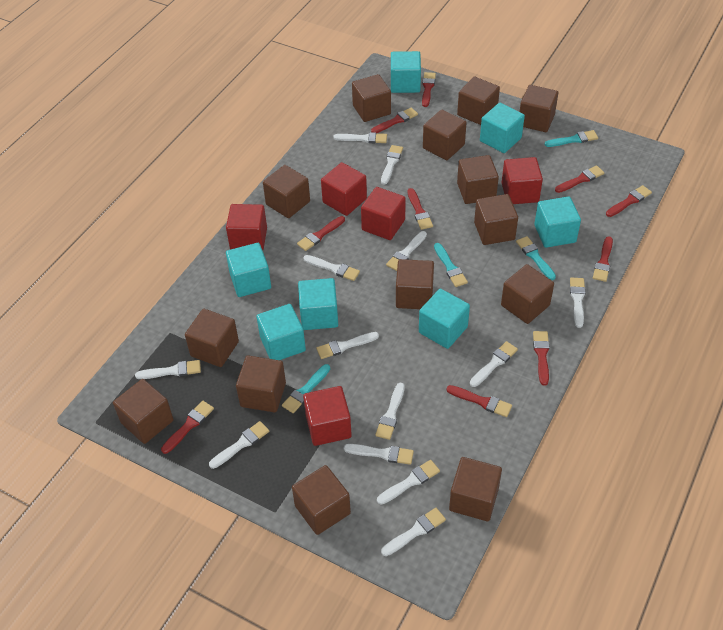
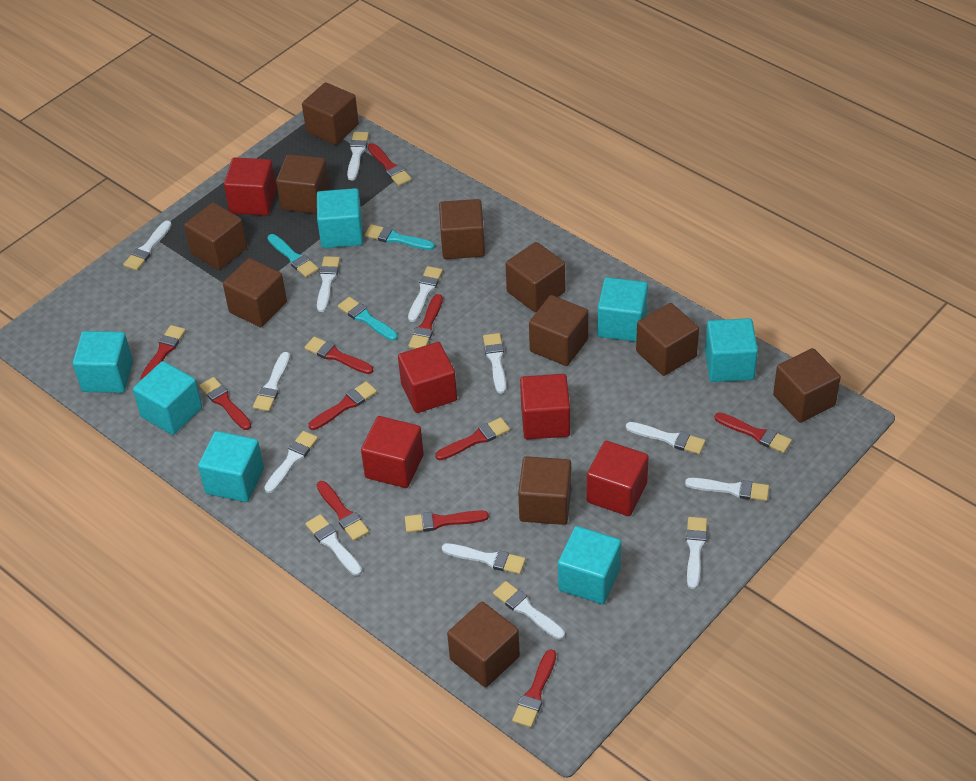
brown cube: 14 -> 11
red brush: 10 -> 11
turquoise brush: 4 -> 3

